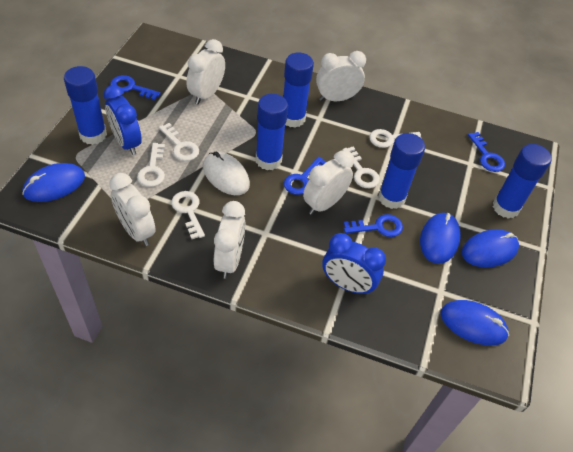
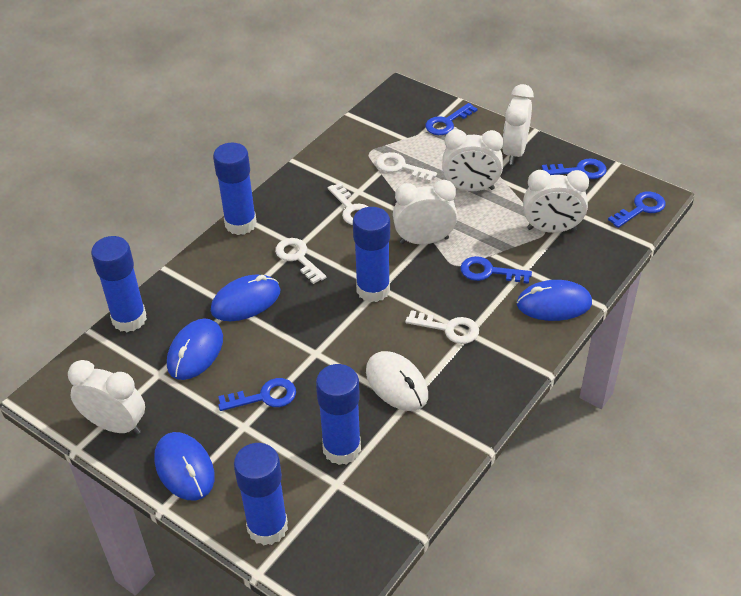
blue clock: 2 -> 0
blue key: 4 -> 5
white key: 5 -> 4

